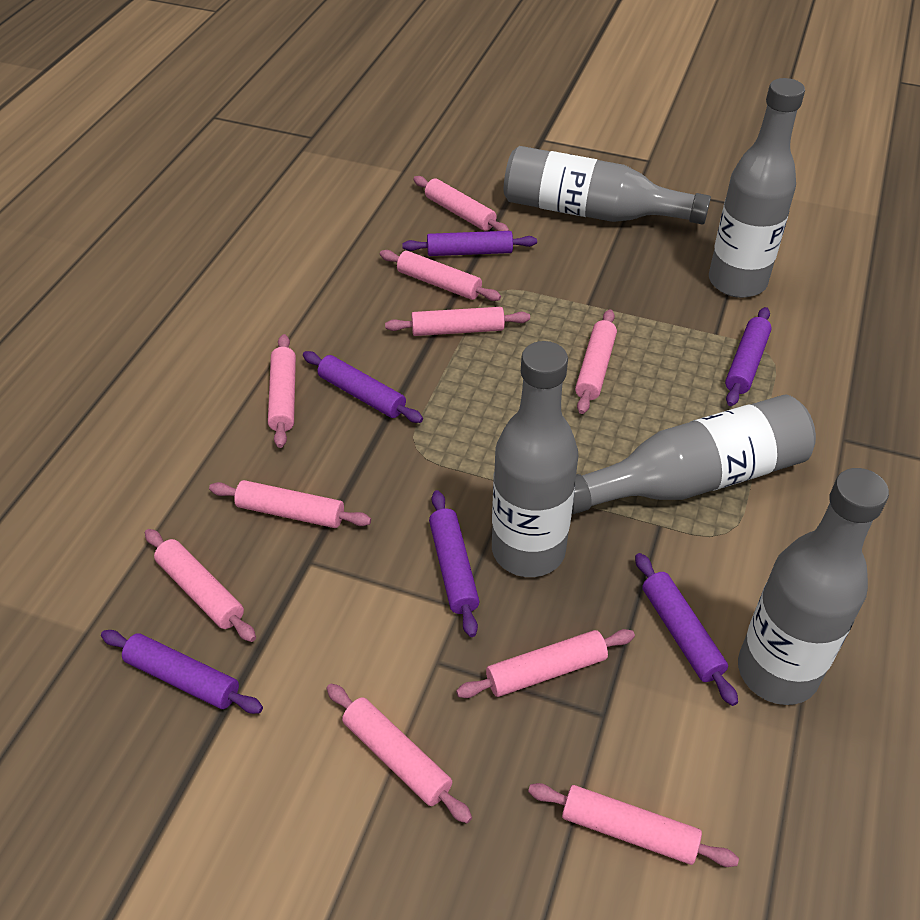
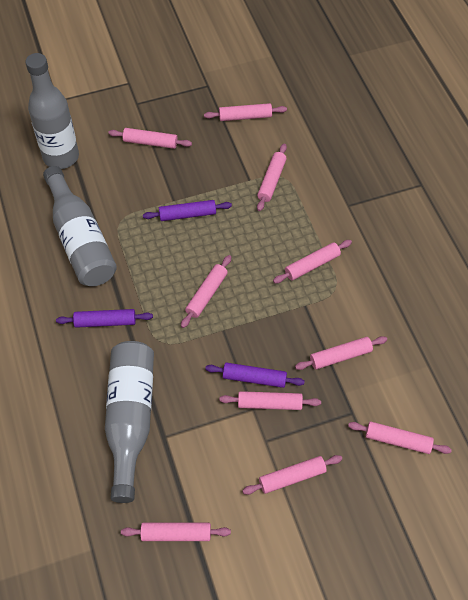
grey bottle: 5 -> 3
purple rolling pin: 6 -> 3

